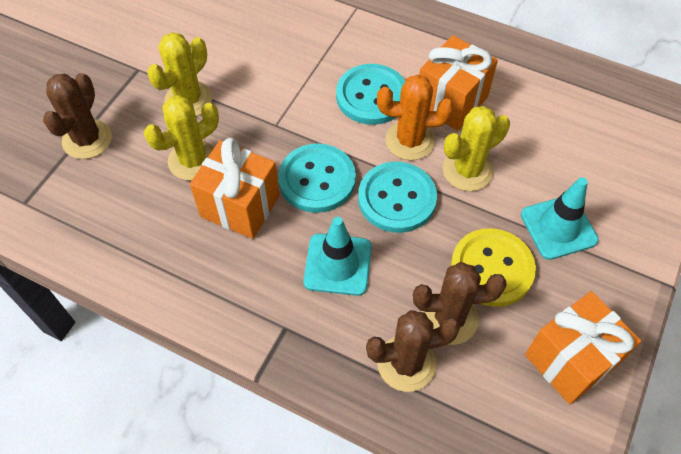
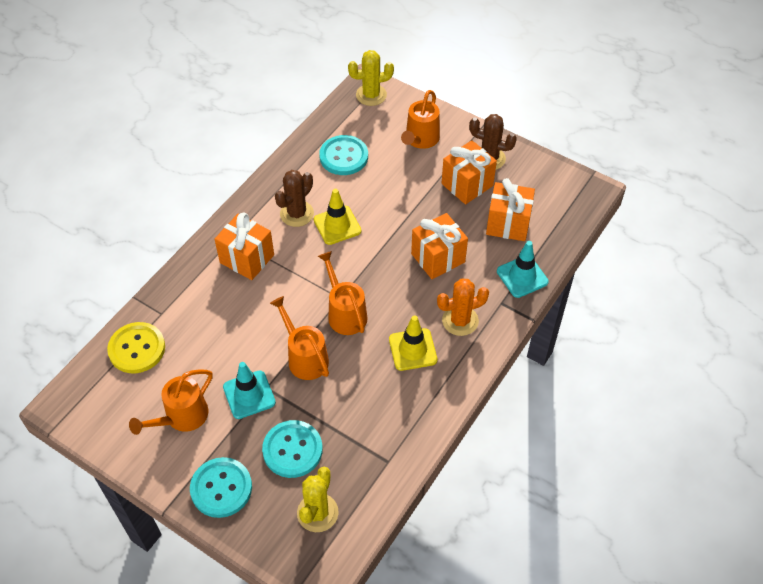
brown cactus: 3 -> 2
orange gift: 3 -> 4
orange watering can: 0 -> 4
yellow cactus: 3 -> 2
yellow traffic cone: 0 -> 2

